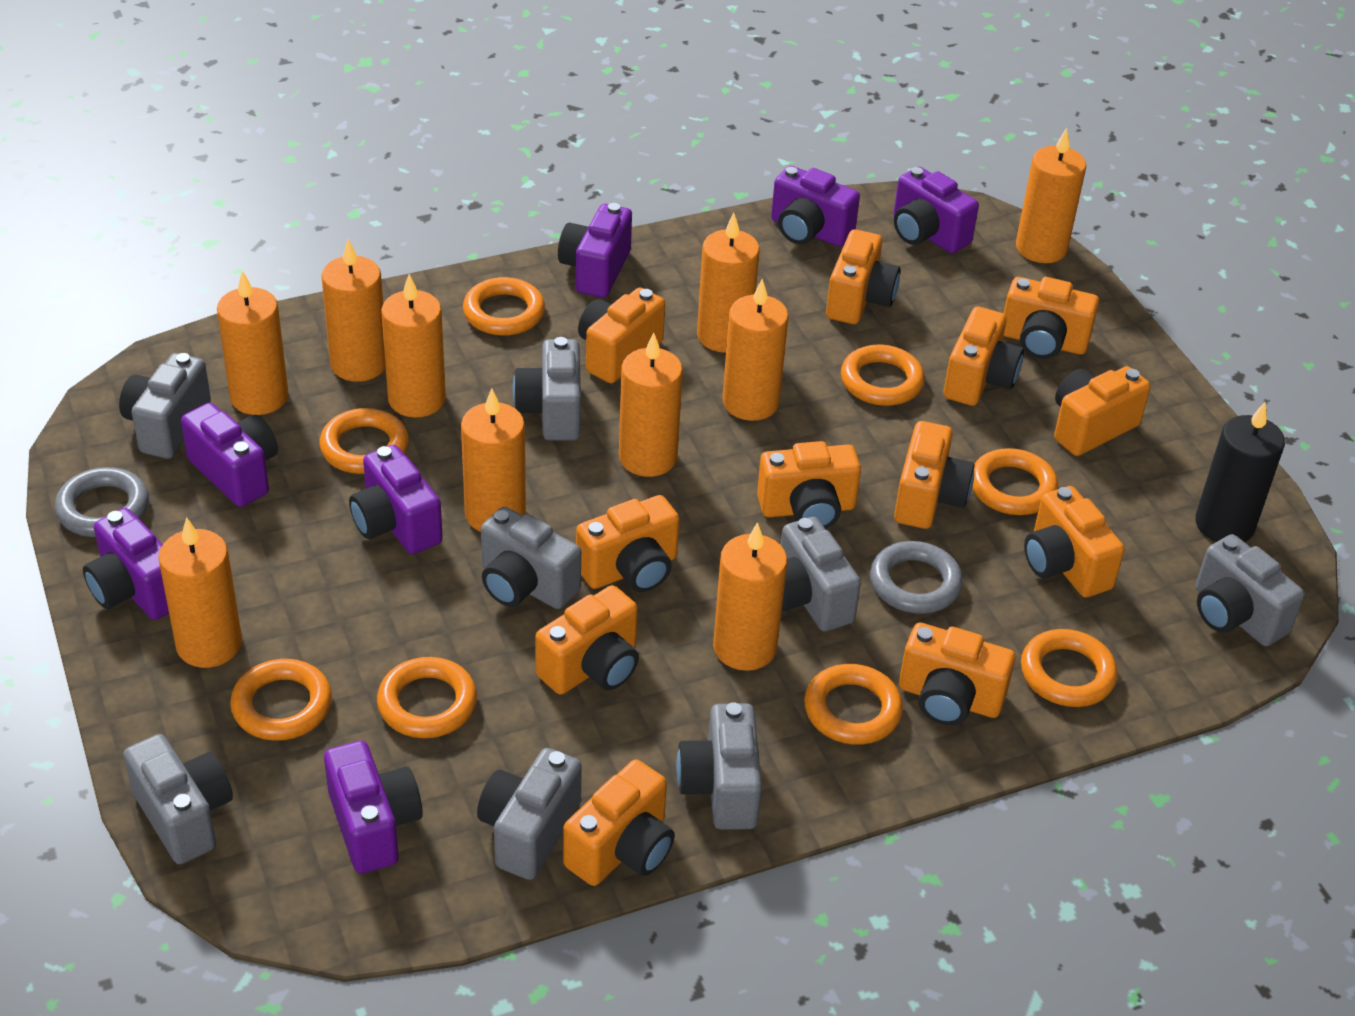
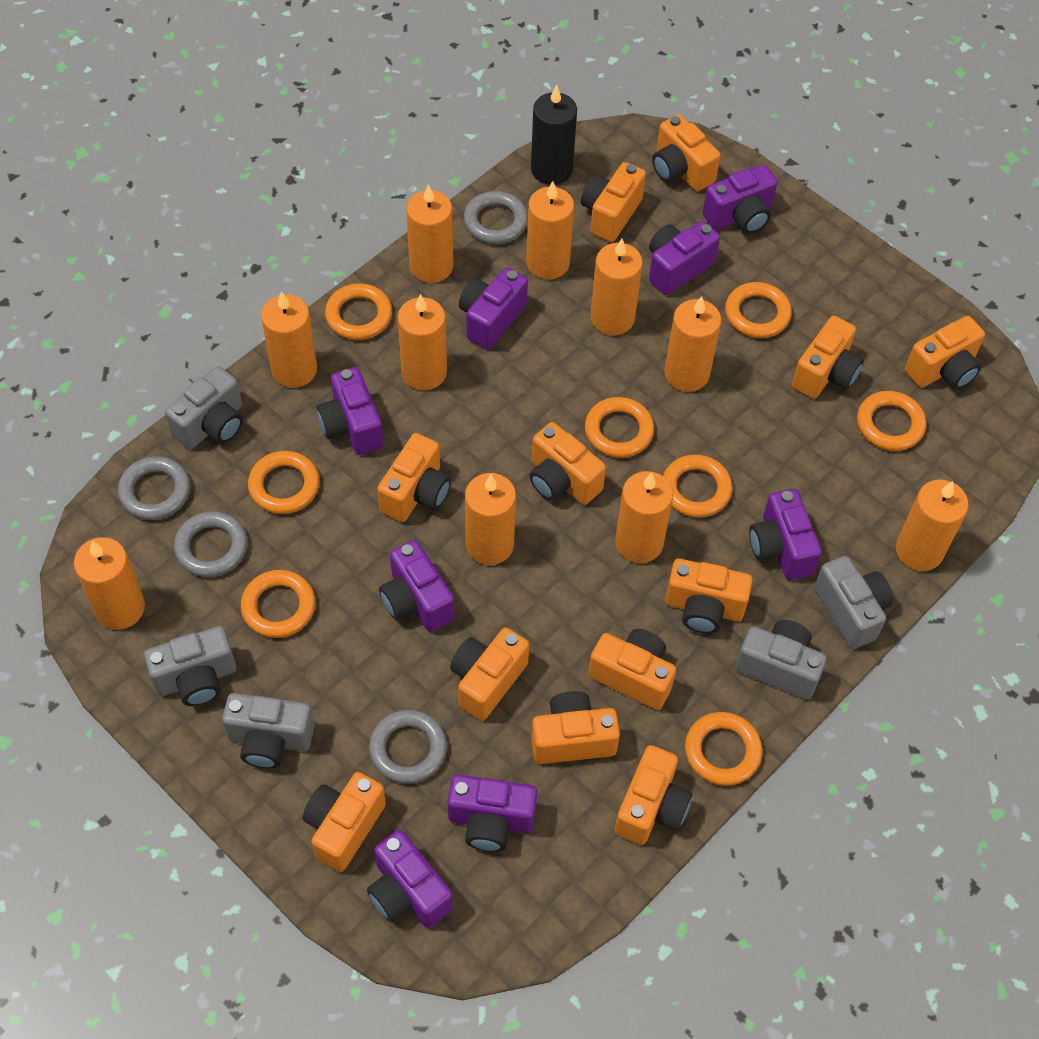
grey camera: 8 -> 5
grey ring: 2 -> 4
purple camera: 7 -> 8

